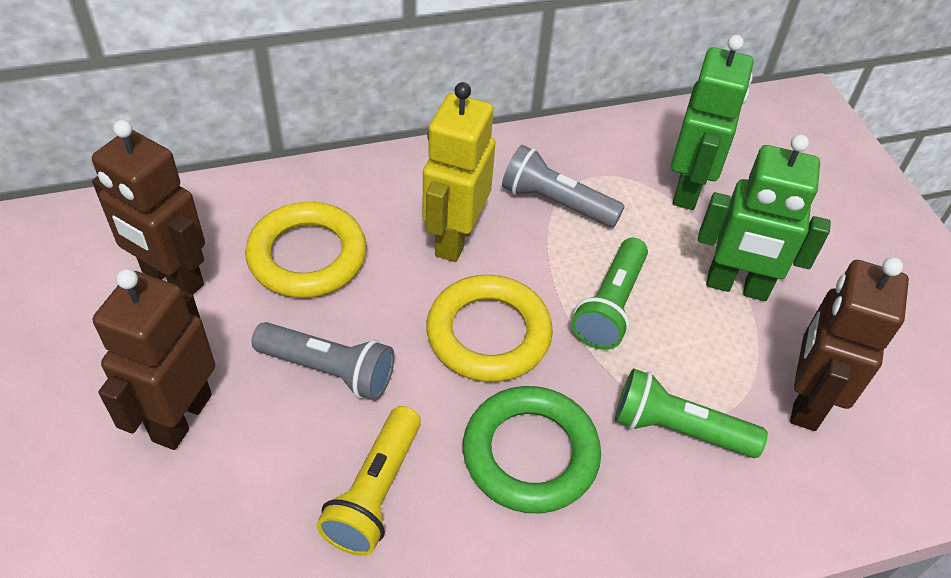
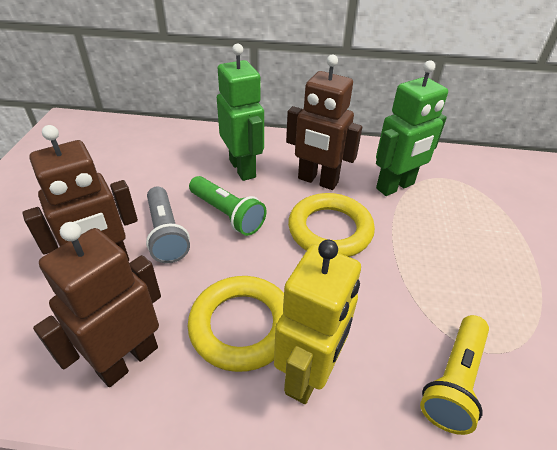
green flashlight: 2 -> 1
green ring: 1 -> 0
grey flashlight: 2 -> 1

